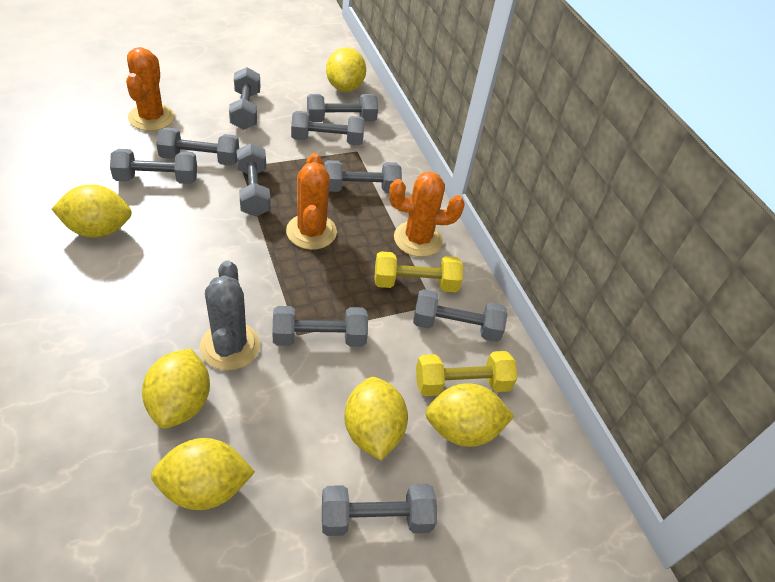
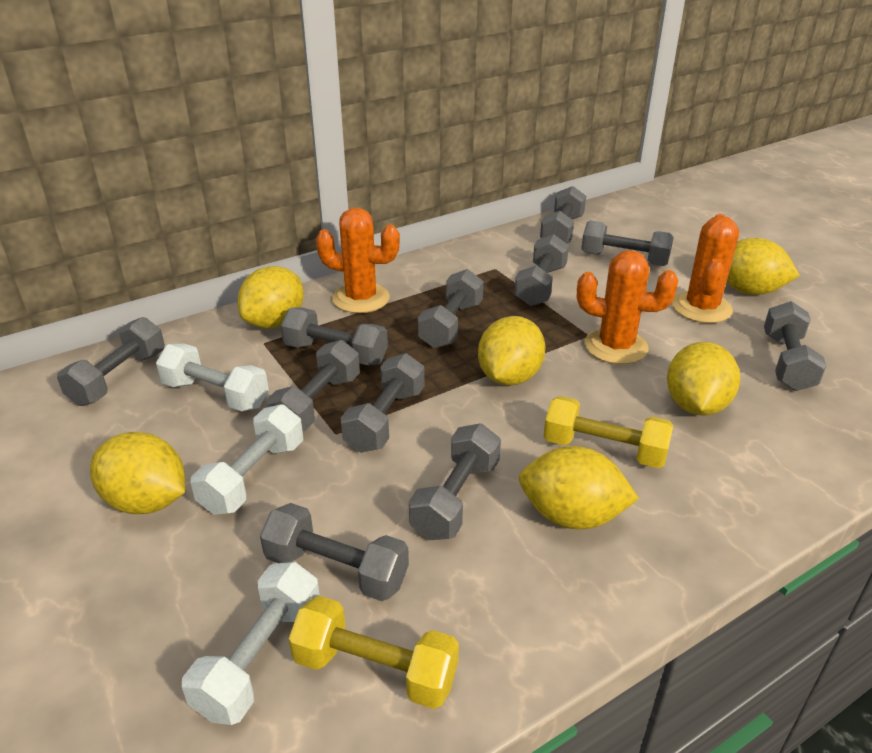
grey cactus: 1 -> 0
grey dumbbell: 10 -> 11
white dumbbell: 0 -> 3

